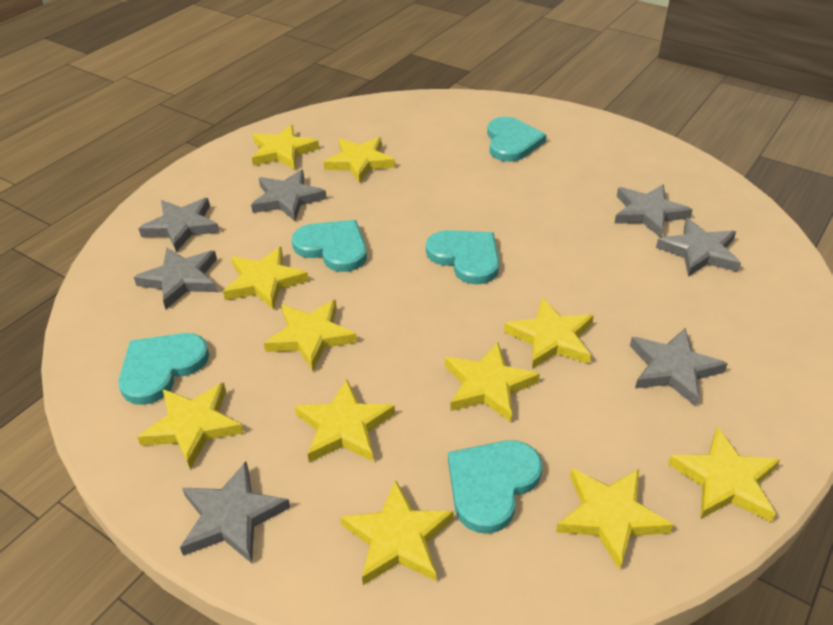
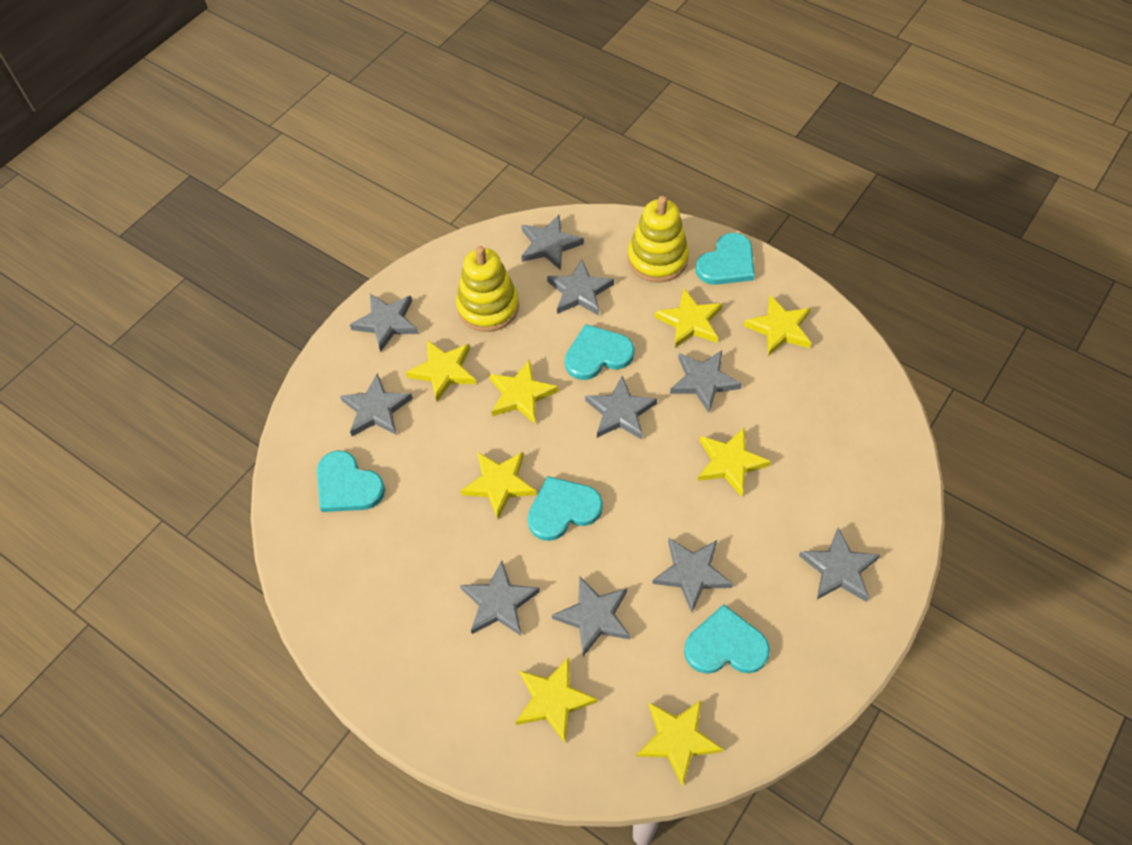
grey star: 7 -> 10
yellow stacking toy: 0 -> 2
yellow star: 11 -> 8

